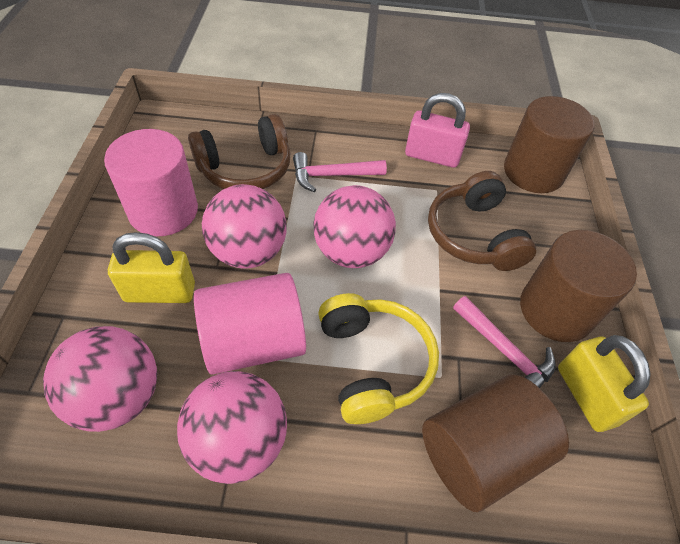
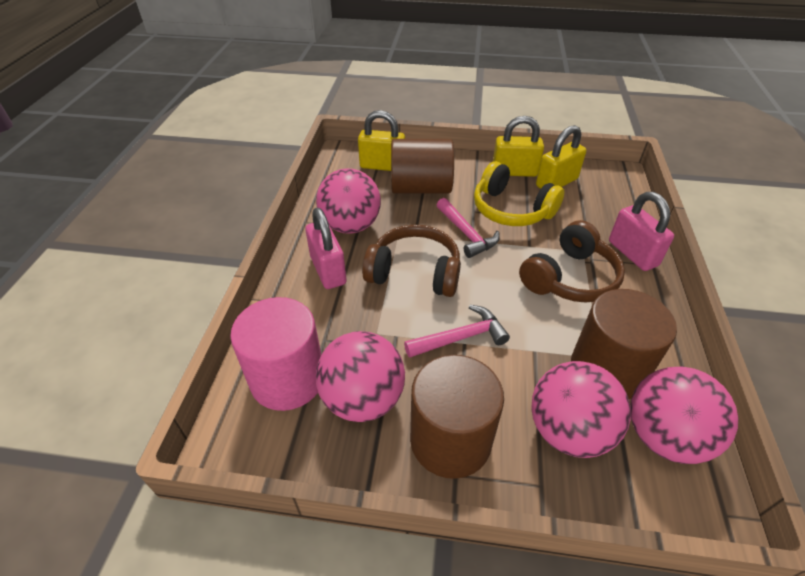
pink cylinder: 2 -> 1
pink padlock: 1 -> 2
yellow padlock: 2 -> 3

